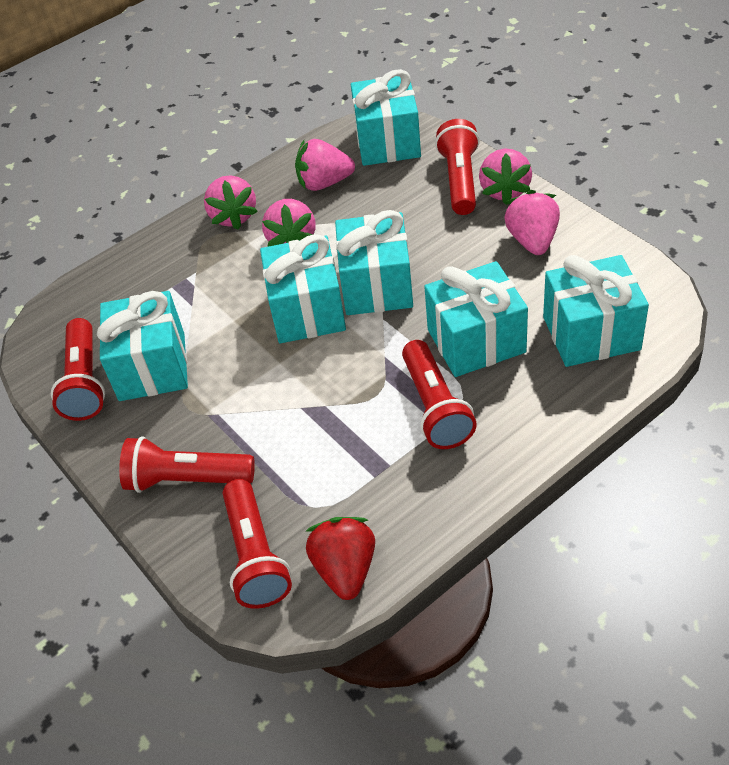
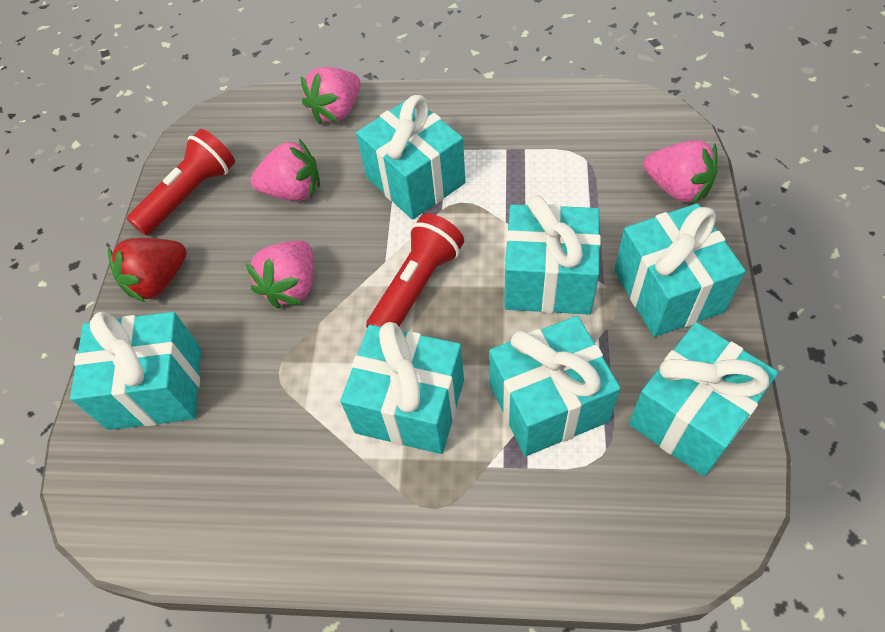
pink strawberry: 5 -> 4
red flashlight: 5 -> 2
turquoise gift: 6 -> 7

